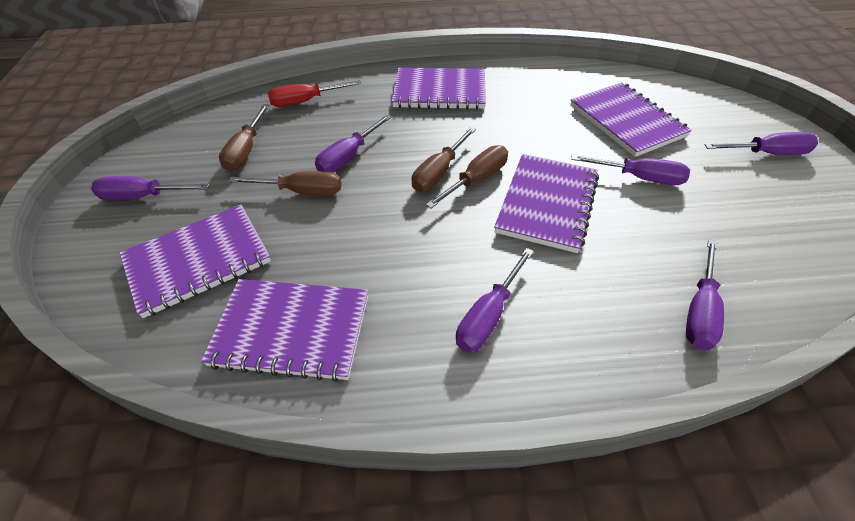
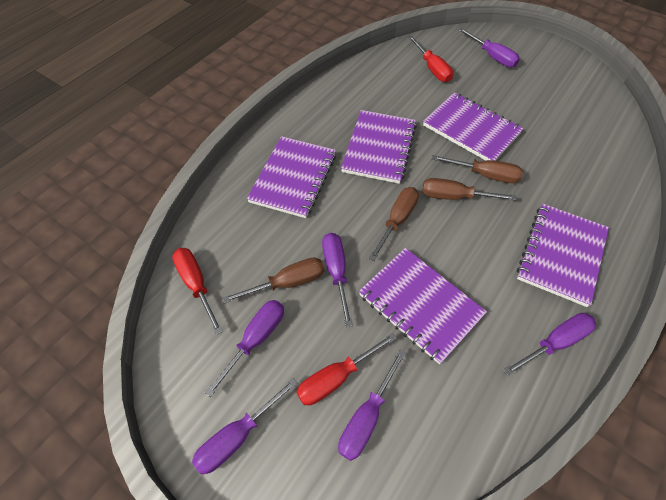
red screwdriver: 1 -> 3

